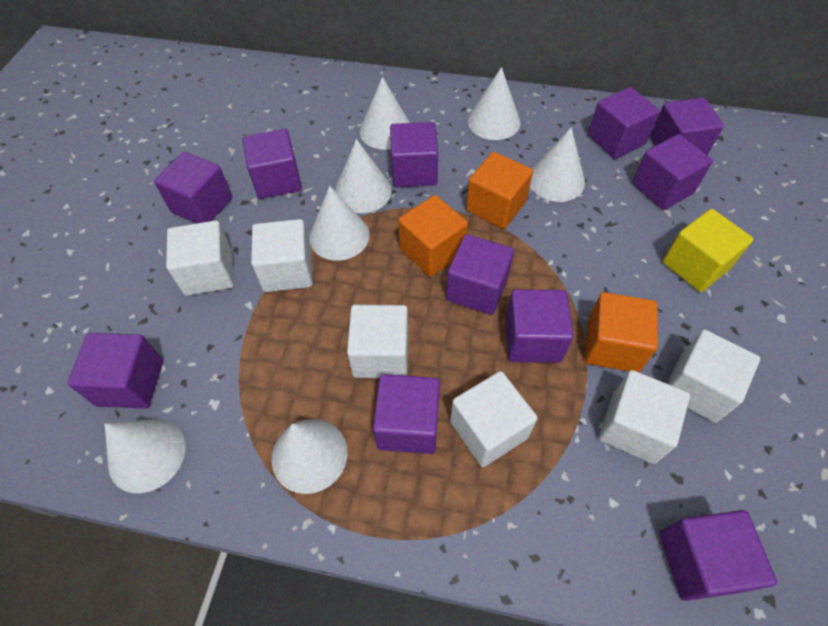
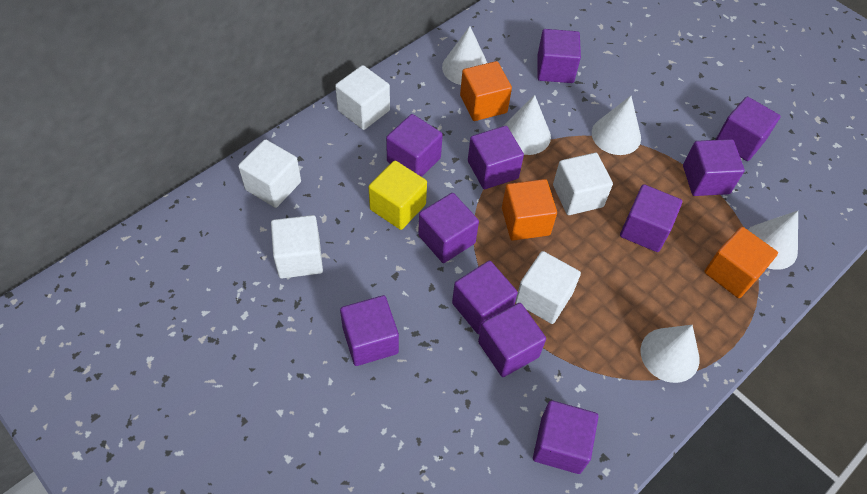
white cone: 7 -> 5
white cube: 6 -> 5

